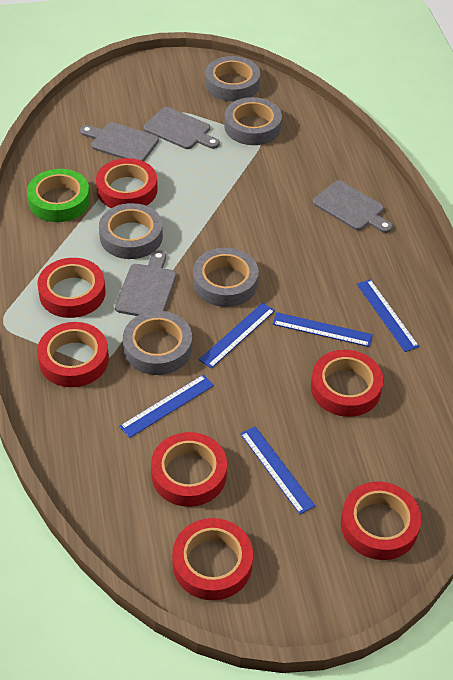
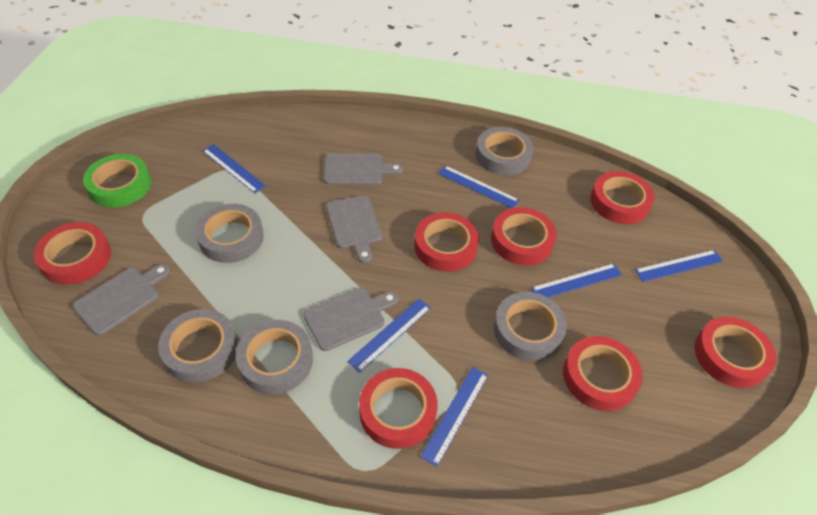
blue ruler: 5 -> 6

